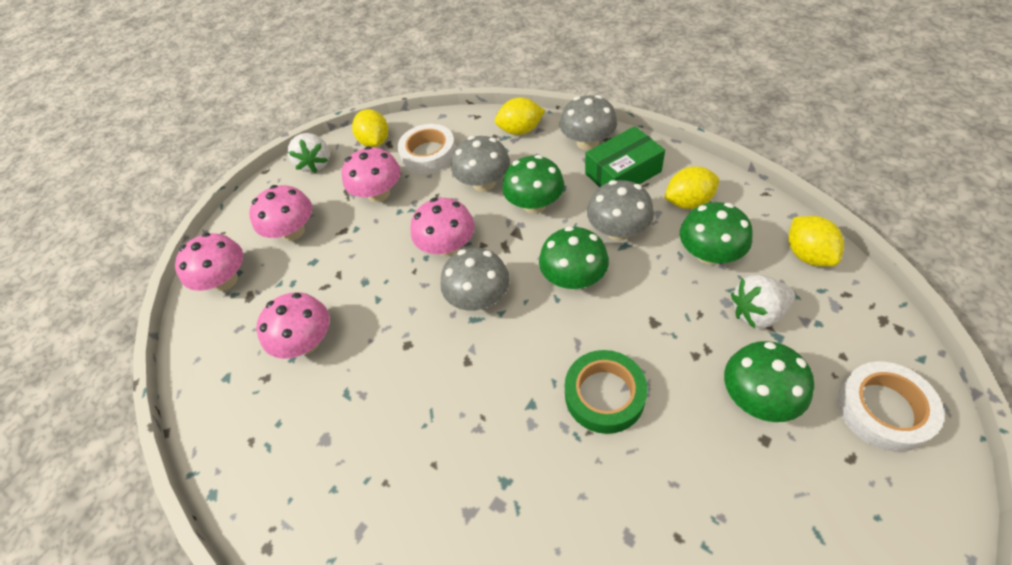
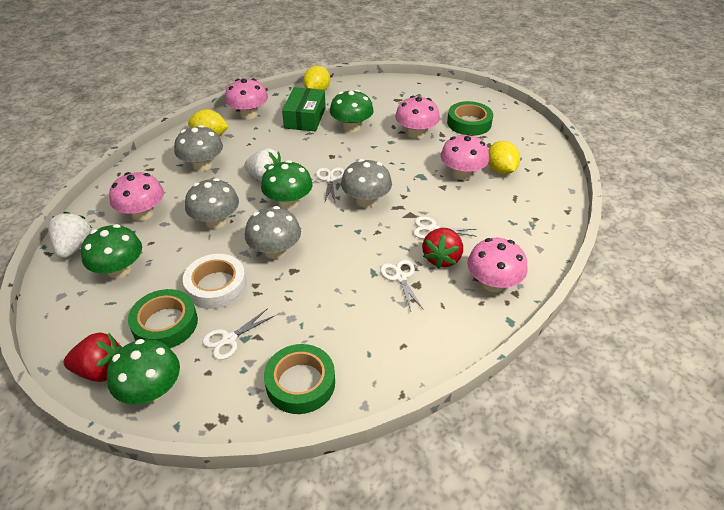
green tape: 1 -> 3
red strawberry: 0 -> 2
white scissors: 0 -> 4
white tape: 2 -> 1
yellow lemon: 4 -> 3

